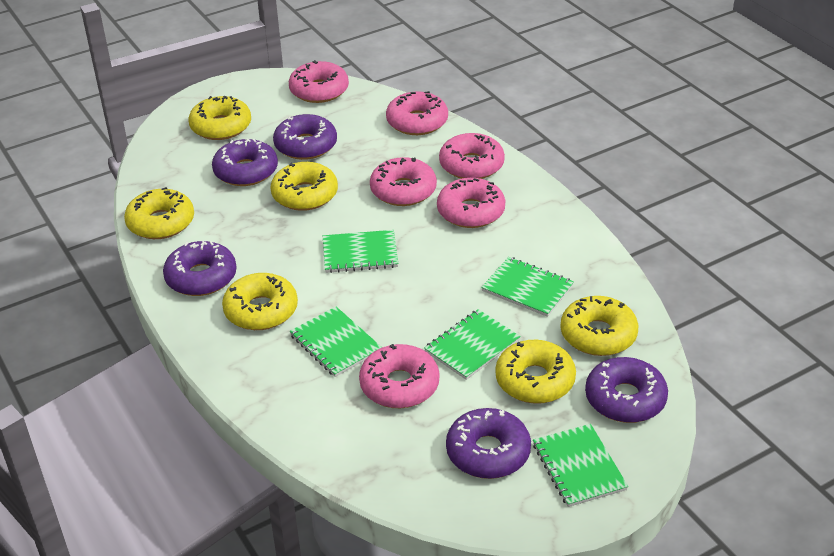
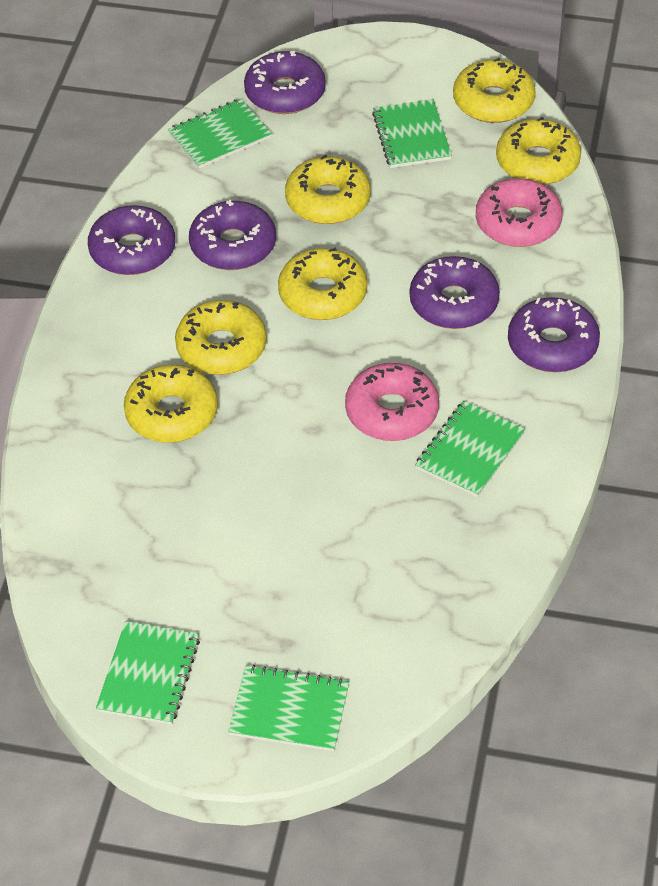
pink donut: 6 -> 2

